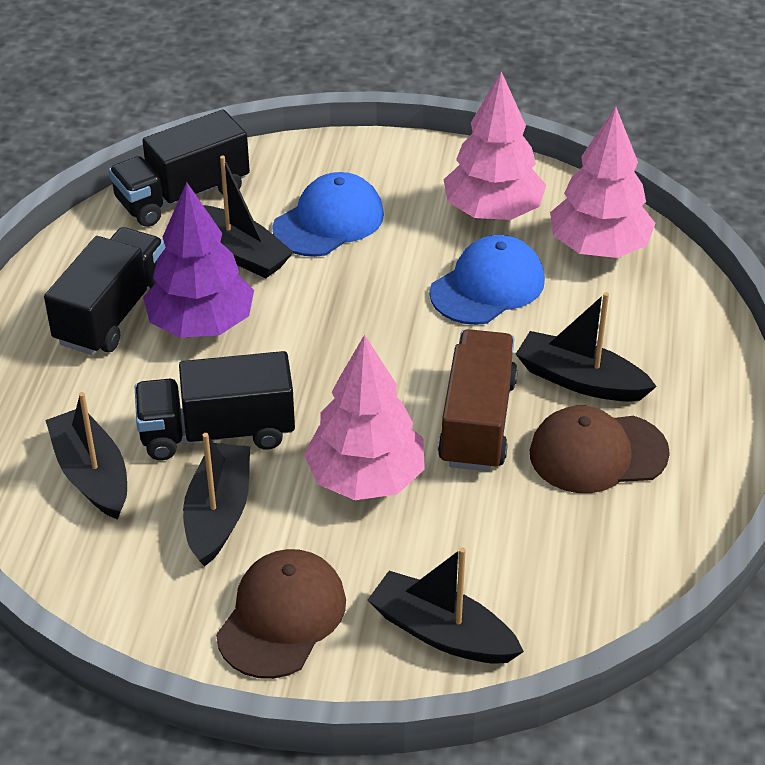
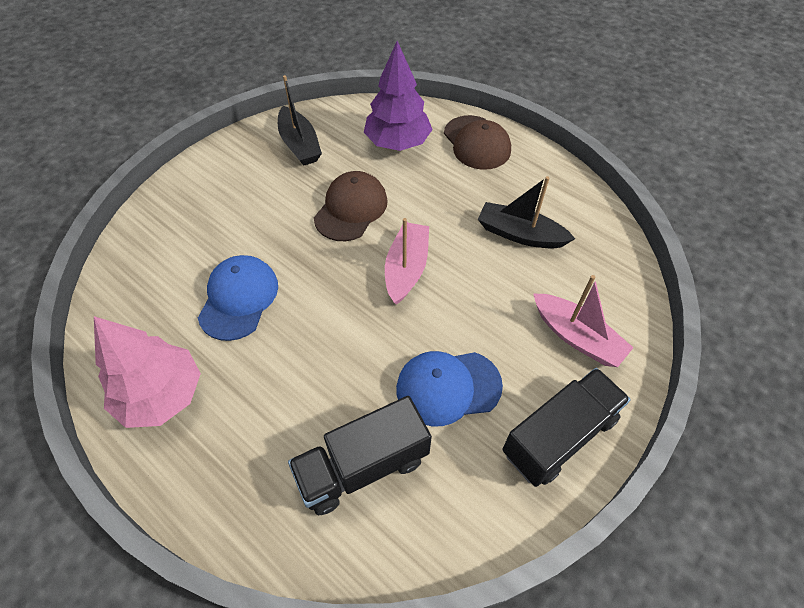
black boat: 5 -> 2
black truck: 3 -> 2
brown truck: 1 -> 0
pink boat: 0 -> 2
pink tree: 3 -> 1

